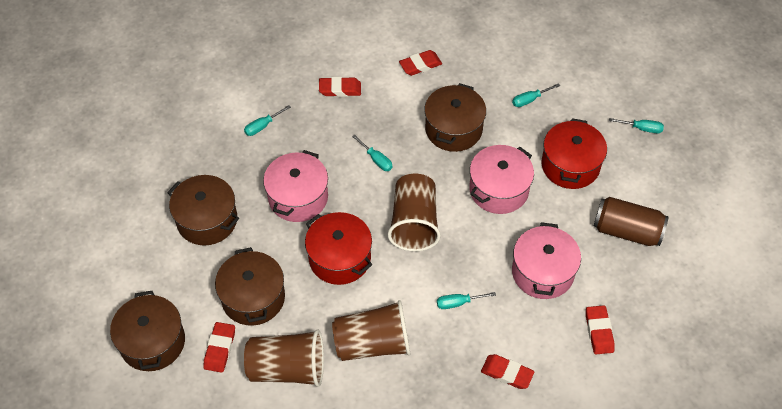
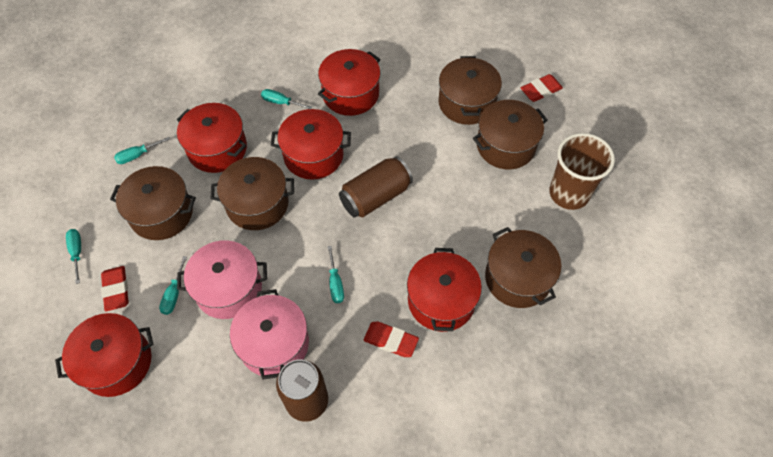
brown can: 1 -> 2
brown cup: 3 -> 1
brown pot: 4 -> 5
pink pot: 3 -> 2
red eraser: 5 -> 3
red pot: 2 -> 5

